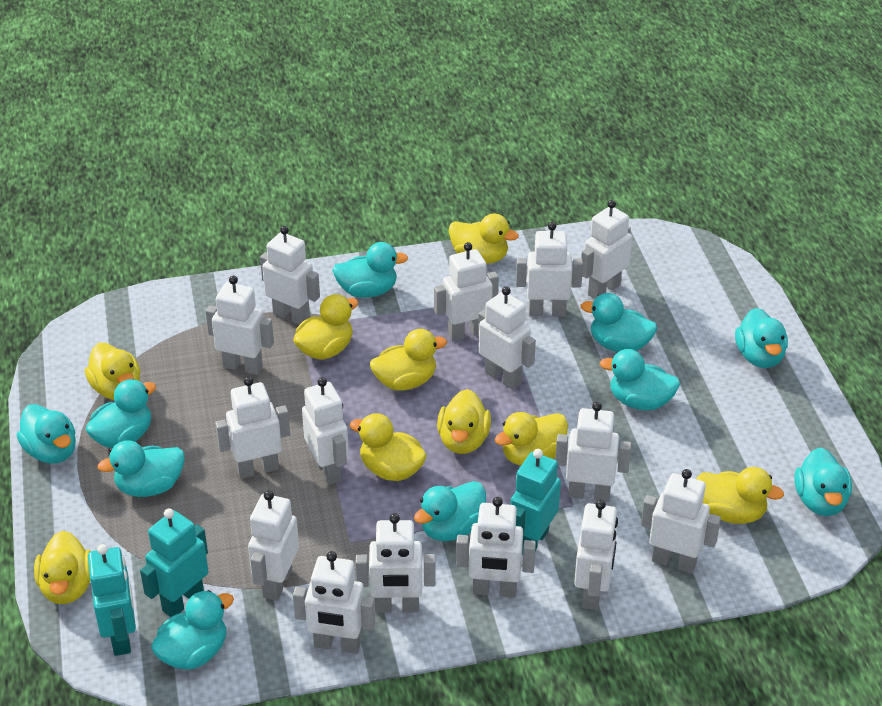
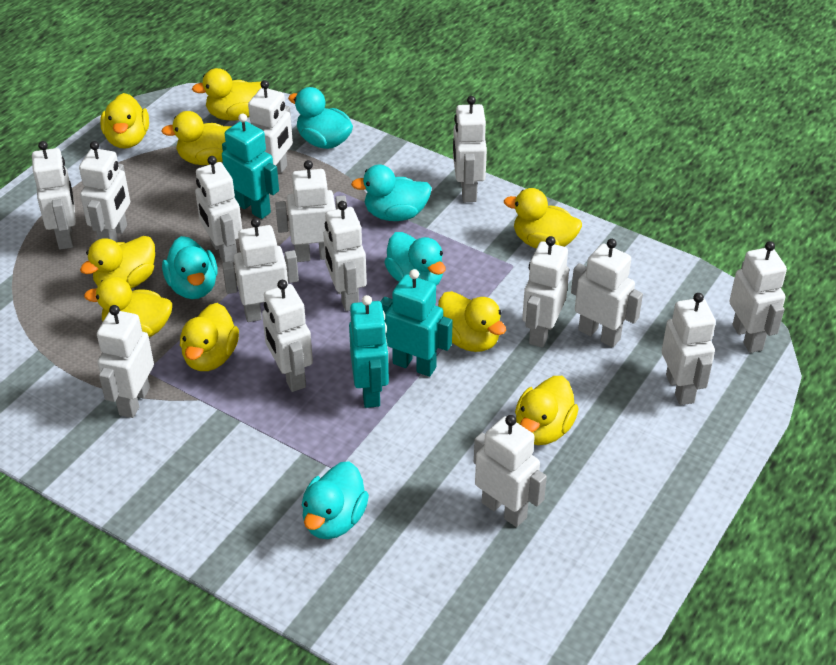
turquoise duck: 10 -> 5

